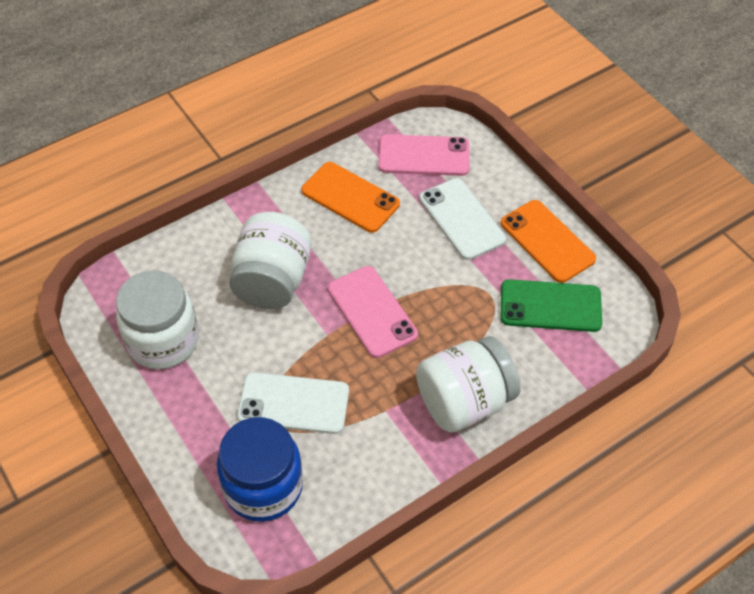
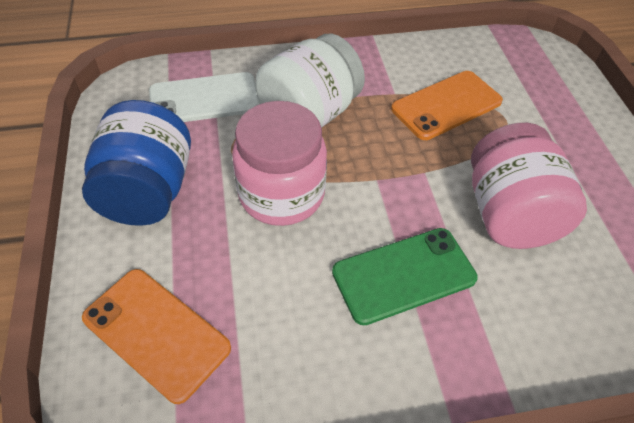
pink jar: 0 -> 2
pink phone: 2 -> 0
white jar: 3 -> 1
white phone: 2 -> 1

